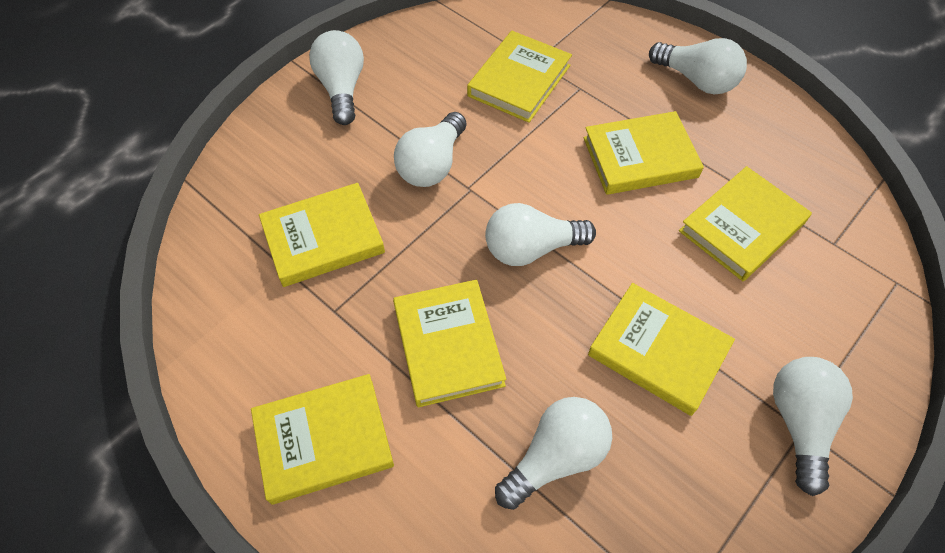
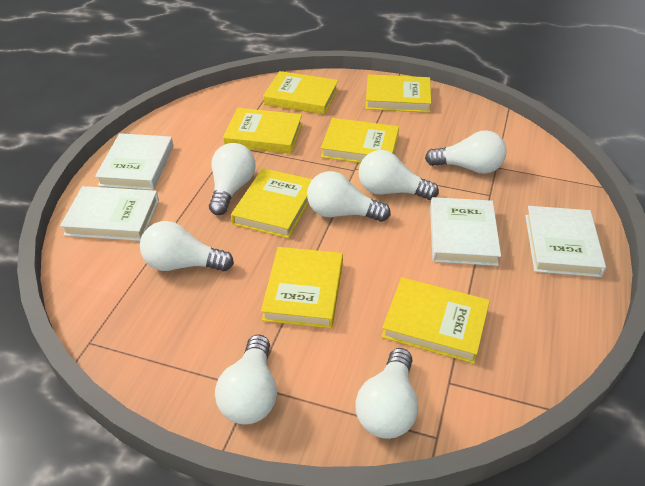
white book: 0 -> 4
white light bulb: 6 -> 7

